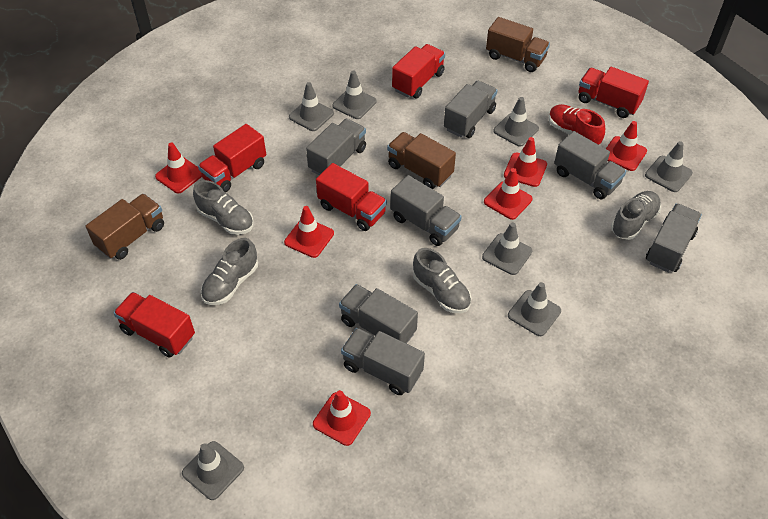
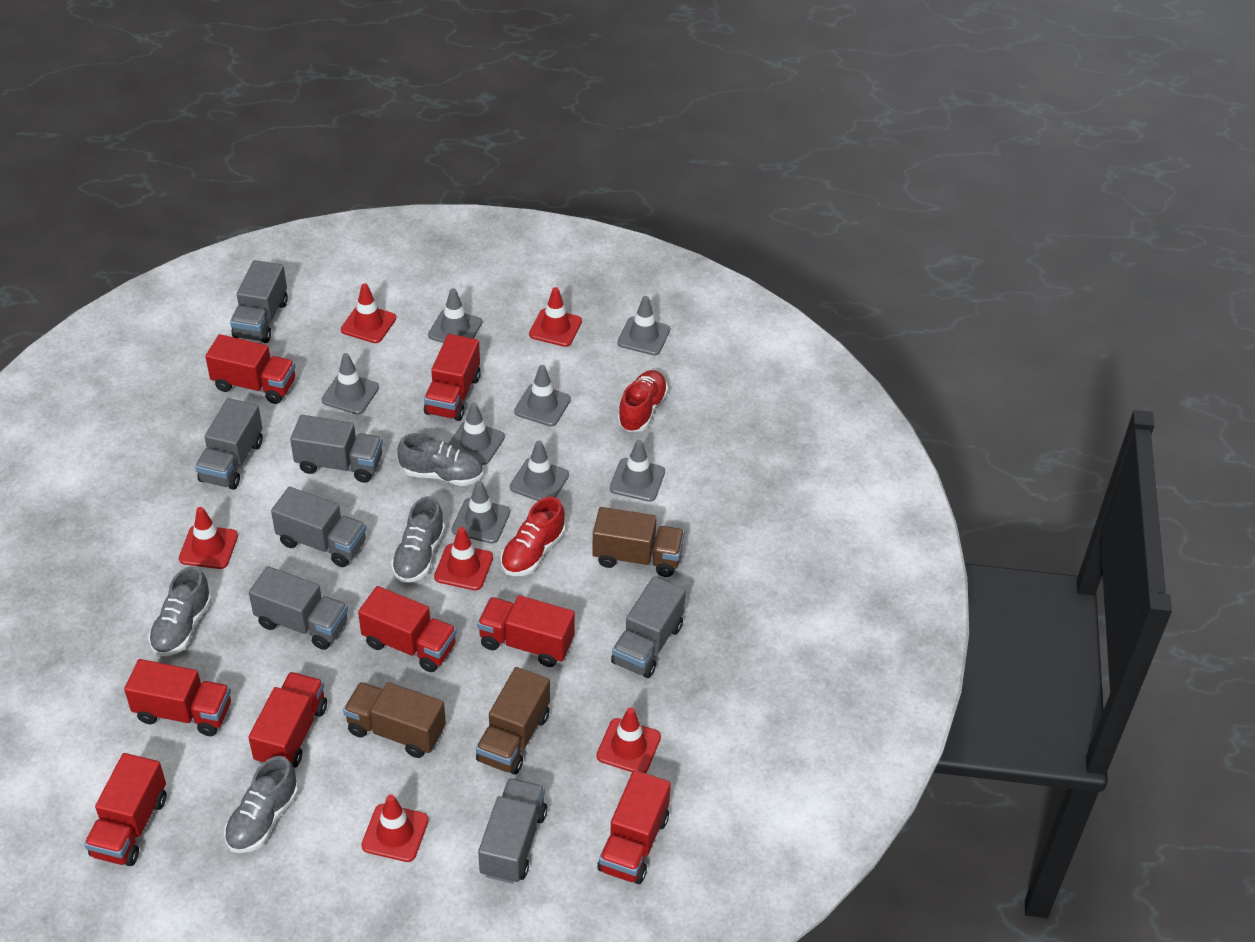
grey traffic cone: 7 -> 8
red shoe: 1 -> 2
red truck: 5 -> 8

